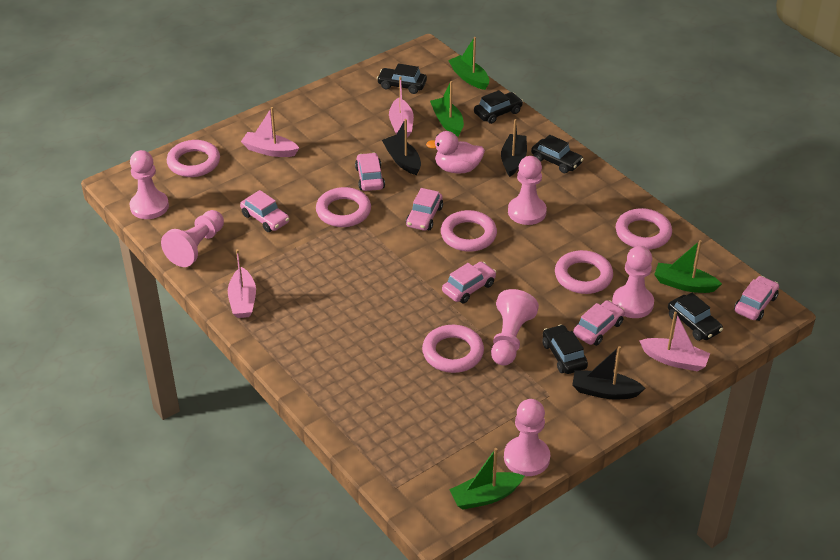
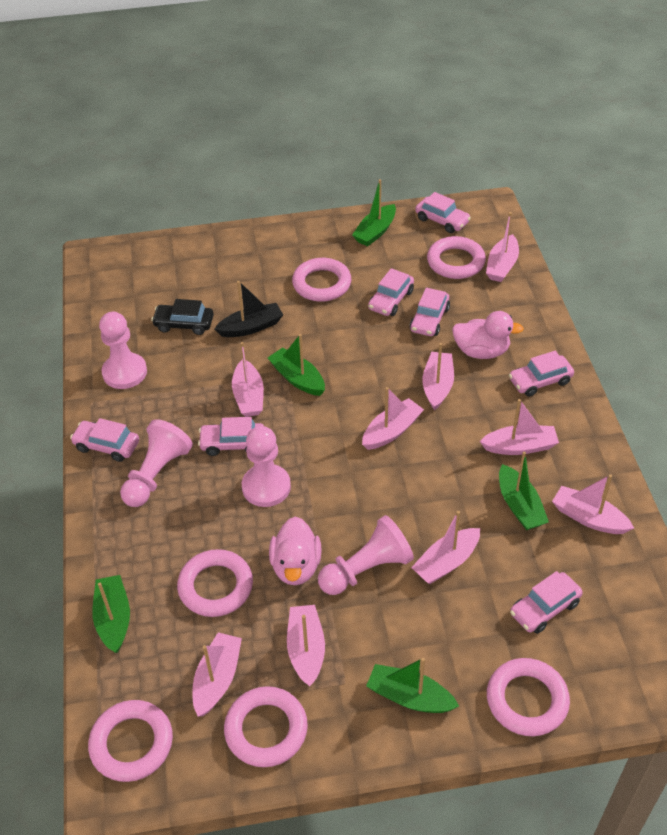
black boat: 3 -> 1
black car: 5 -> 1
green boat: 4 -> 5
pink boat: 4 -> 9
pink car: 6 -> 7
pink duck: 1 -> 2
pink pawn: 6 -> 4

